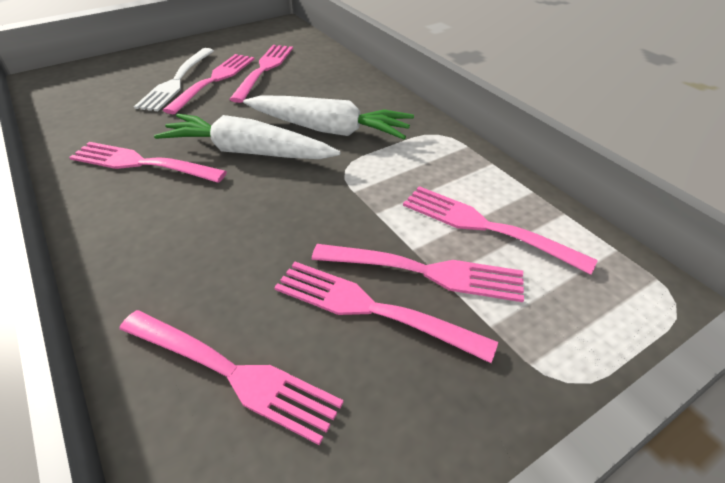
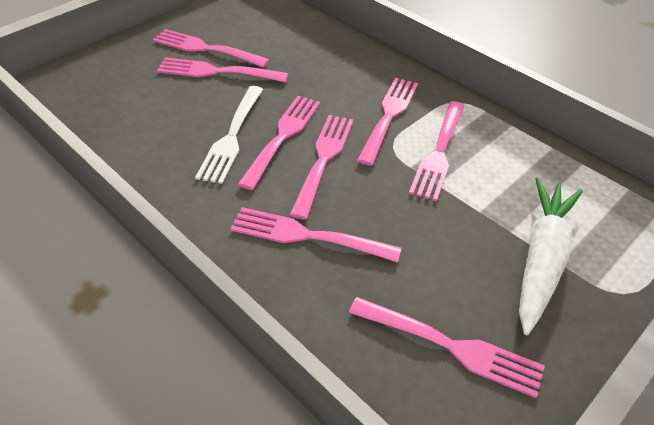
pink fork: 7 -> 8
white carrot: 2 -> 1

